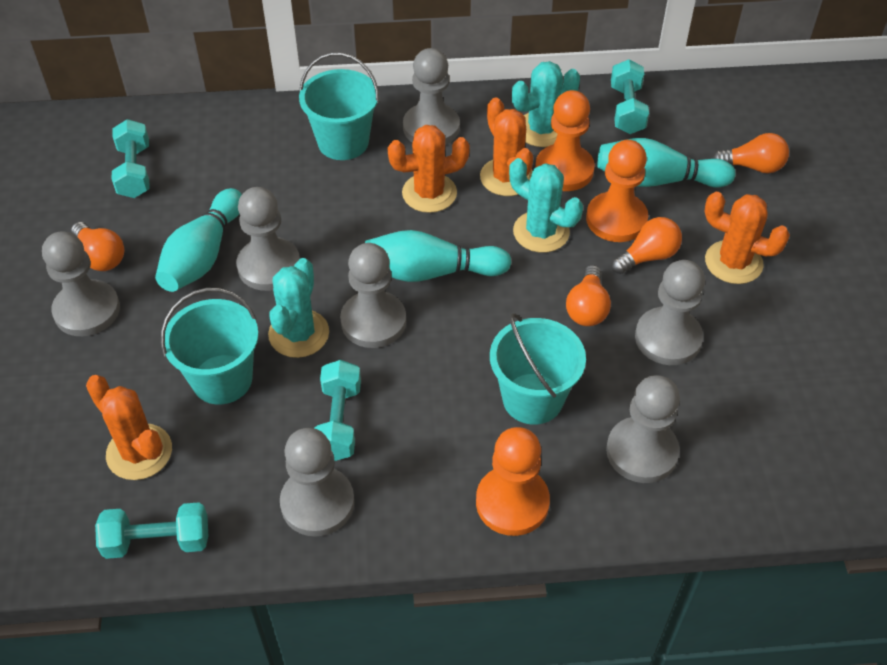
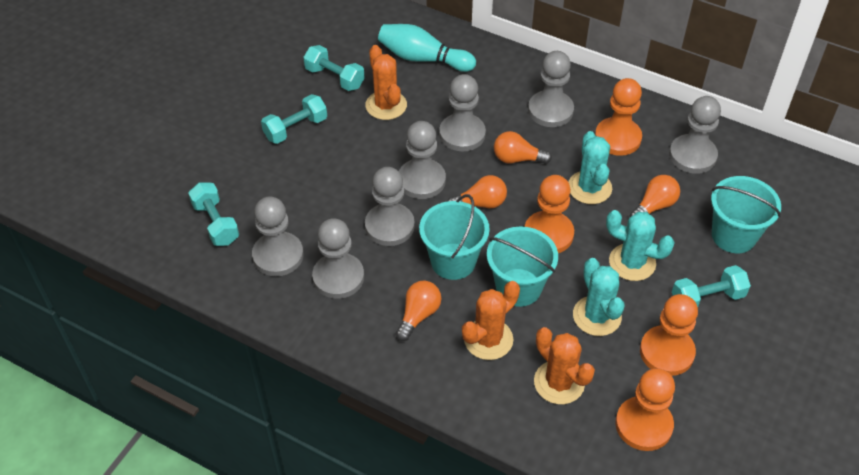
orange cactus: 4 -> 3
orange pawn: 3 -> 4
turquoise bowling pin: 3 -> 1

